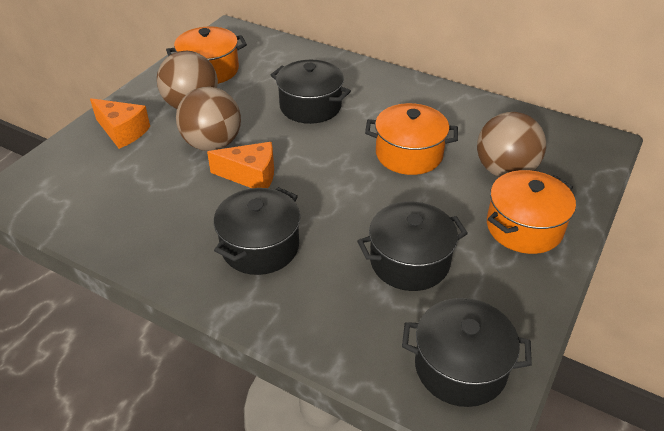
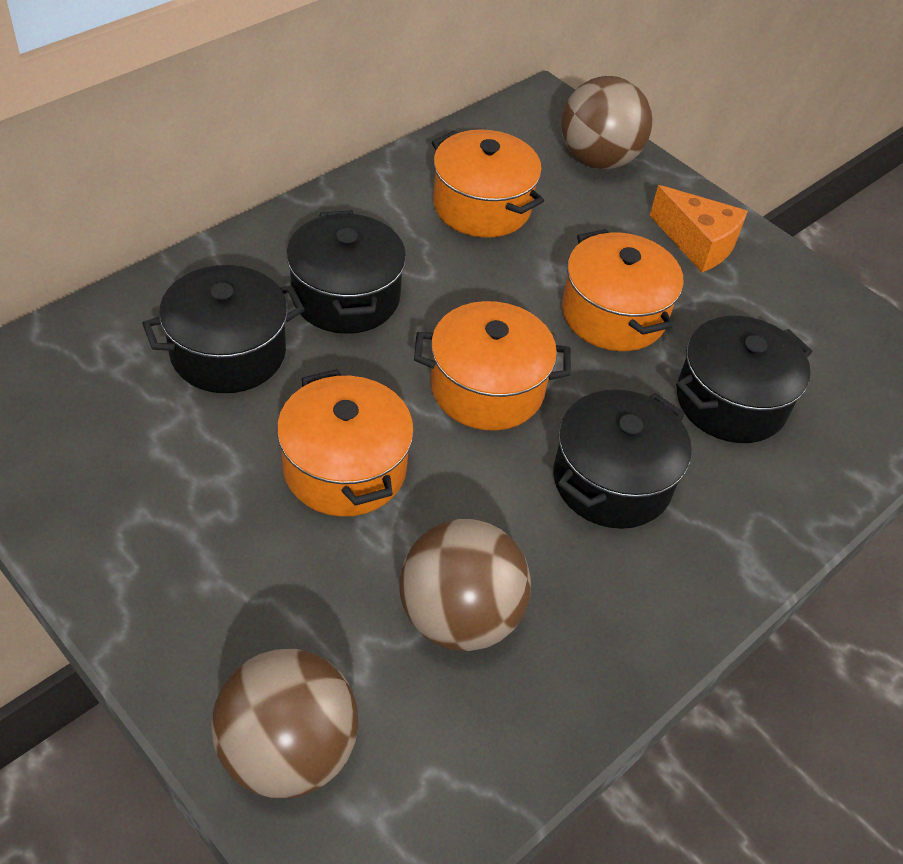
orange cheese: 2 -> 1
orange pot: 3 -> 4

